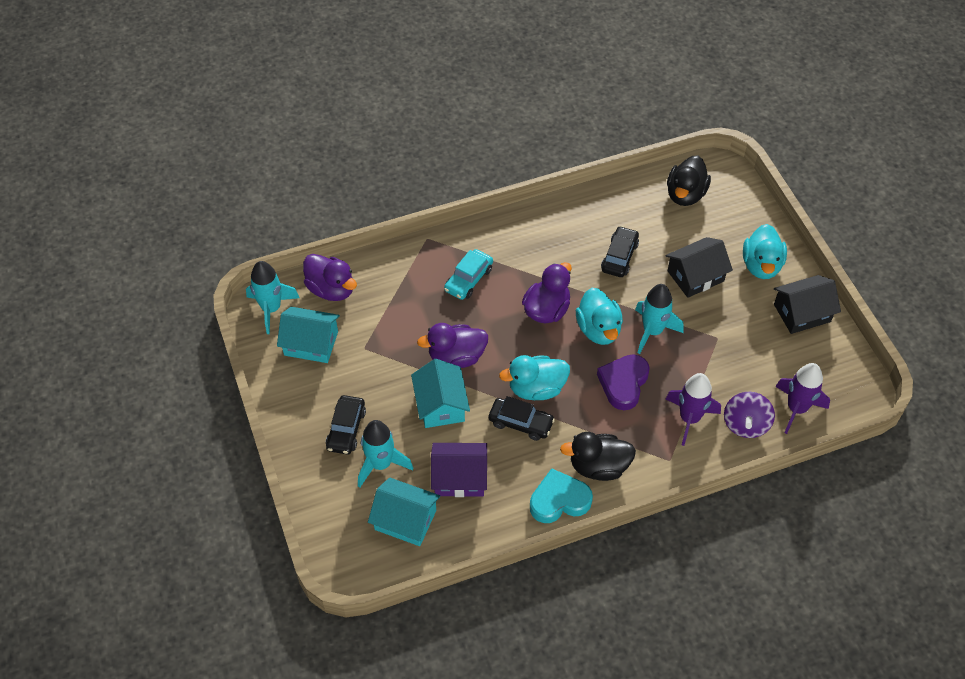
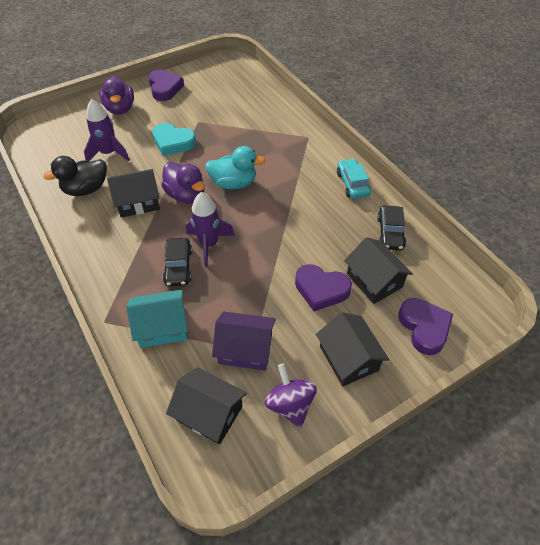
black car: 3 -> 2
black duck: 2 -> 1
black house: 2 -> 4
purple duck: 3 -> 2
purple heart: 1 -> 3
turquoise duck: 3 -> 1
turquoise house: 3 -> 1
turquoise rocket: 3 -> 0

